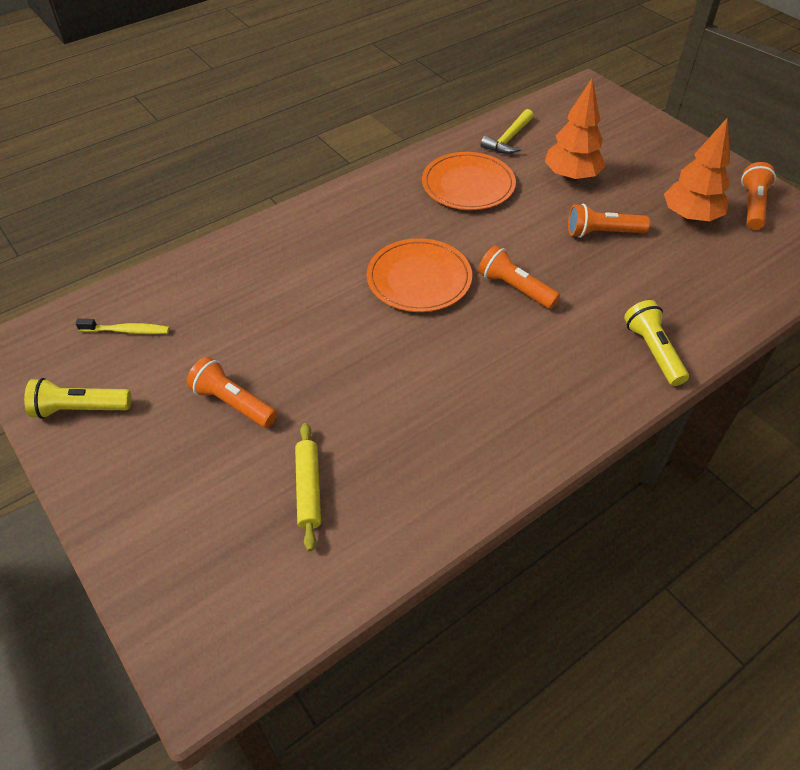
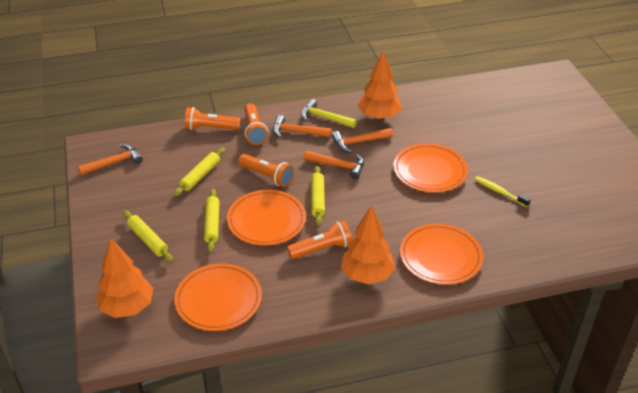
orange hammer: 0 -> 4
orange plate: 2 -> 4
orange tree: 2 -> 3
yellow flashlight: 2 -> 0
yellow rolling pin: 1 -> 4

